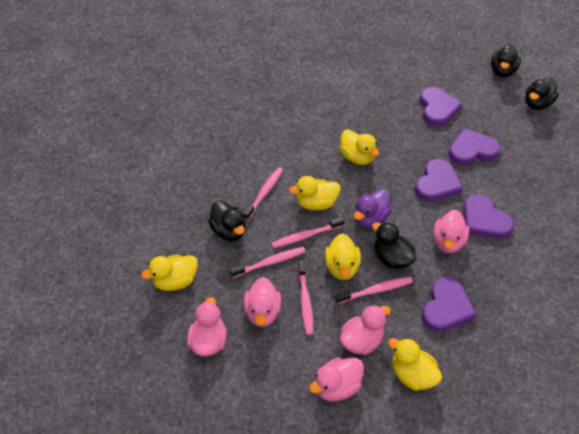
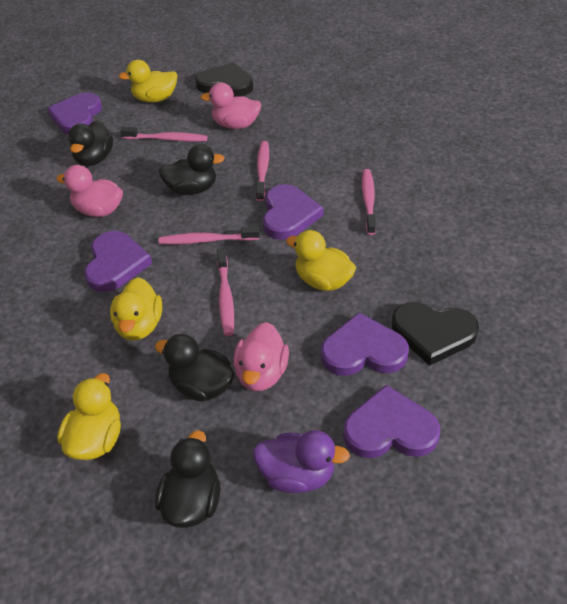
black heart: 0 -> 2
pink duck: 5 -> 3
yellow duck: 5 -> 4

